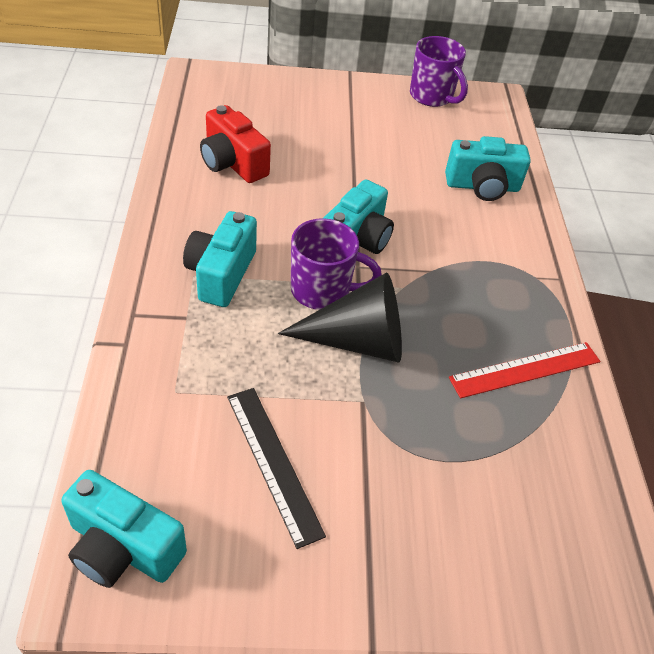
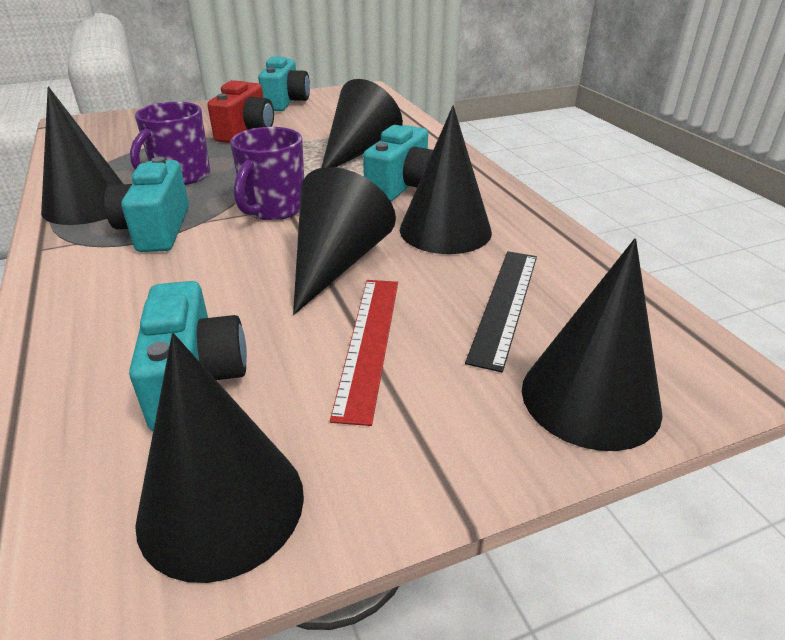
black cone: 1 -> 6

